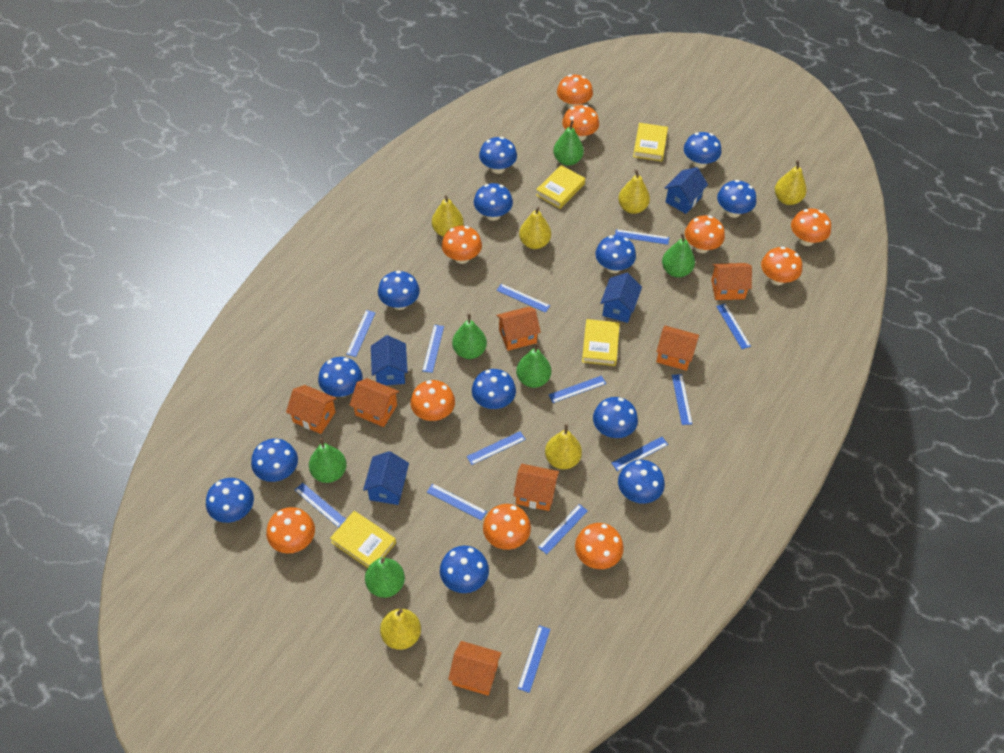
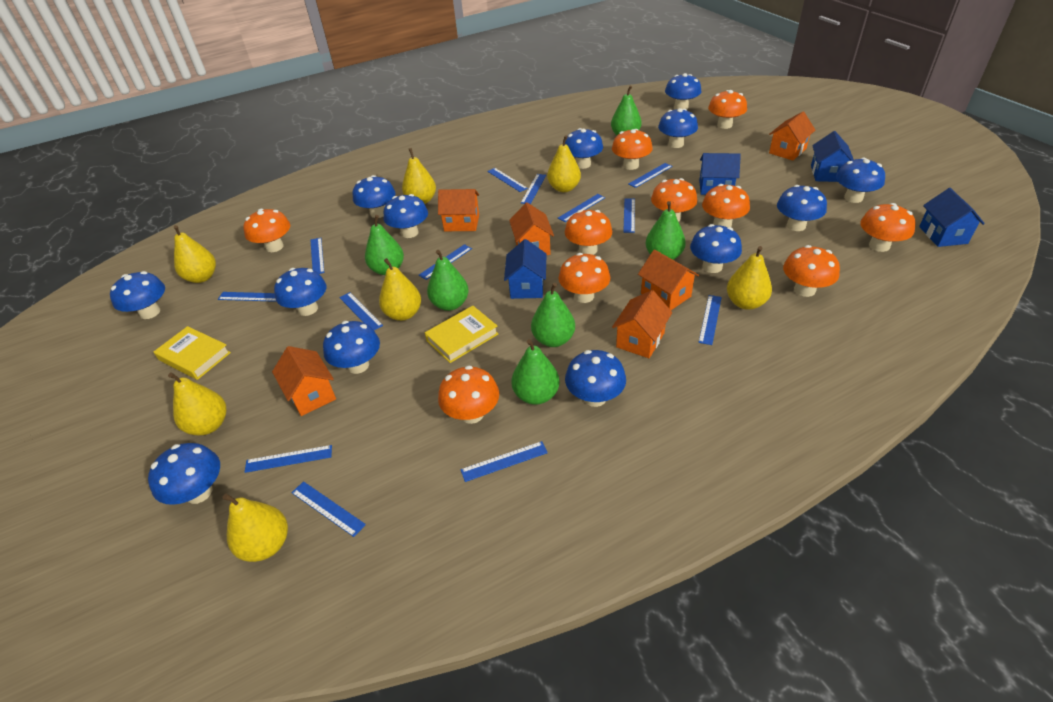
orange house: 7 -> 6
yellow book: 4 -> 2
yellow pear: 6 -> 7

